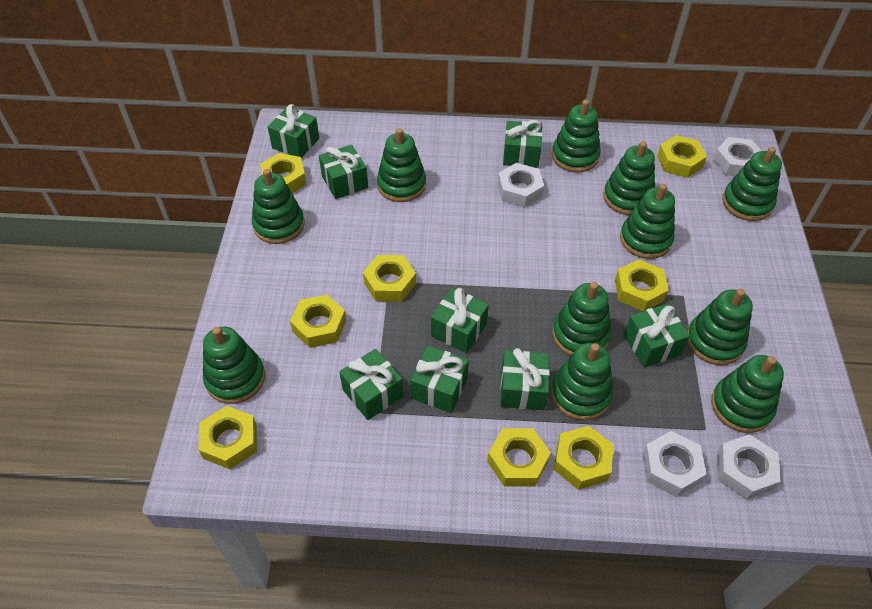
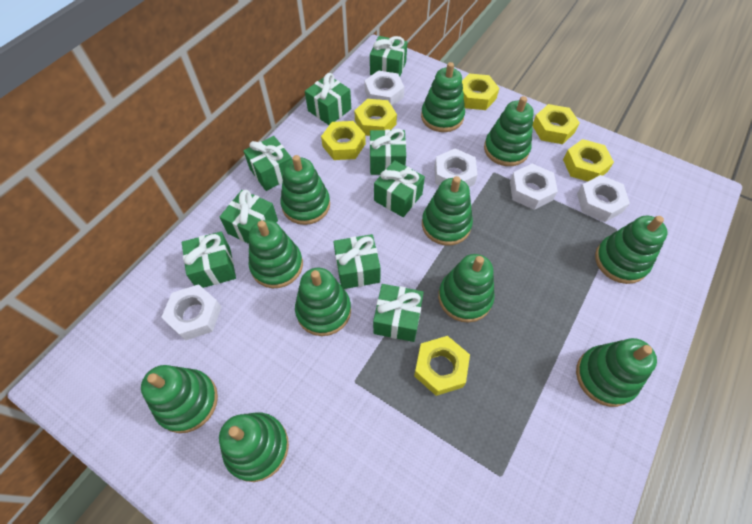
green gift: 8 -> 9
white nut: 4 -> 5
yellow nut: 8 -> 6

